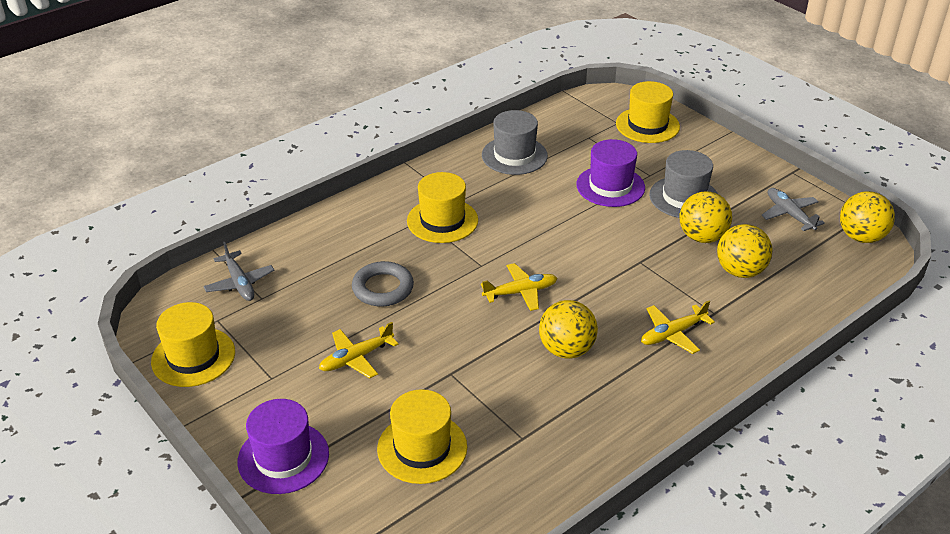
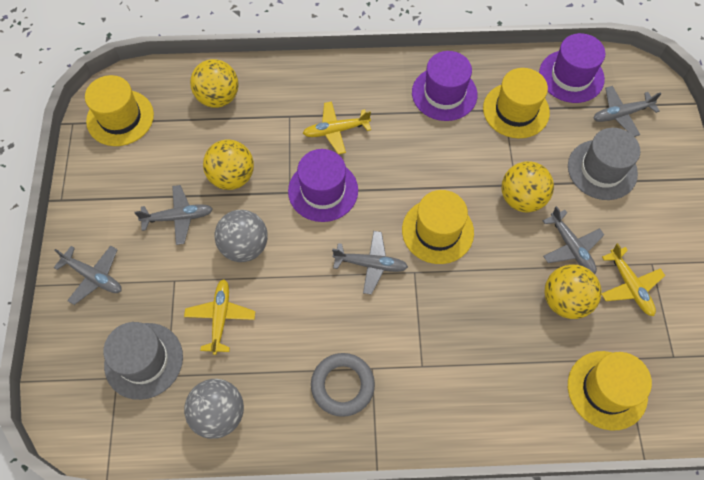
grey ball: 0 -> 2
grey plane: 2 -> 5
purple hat: 2 -> 3

